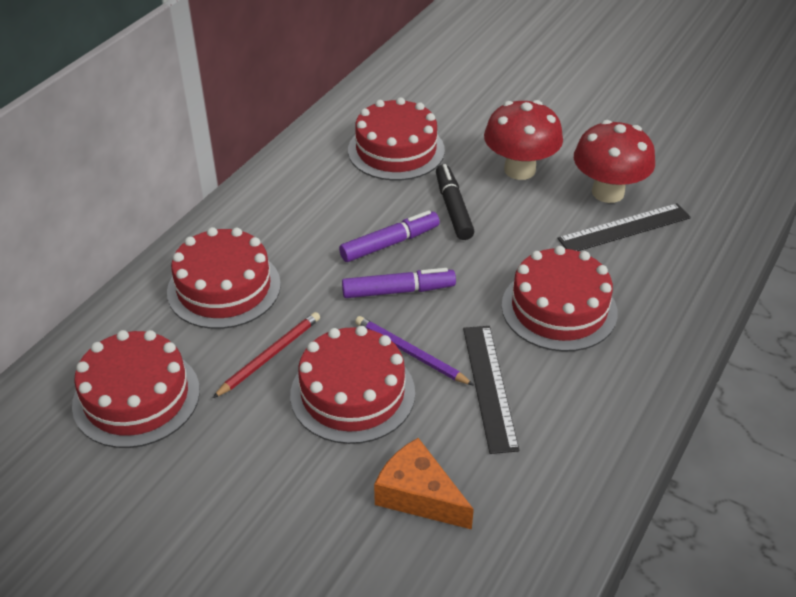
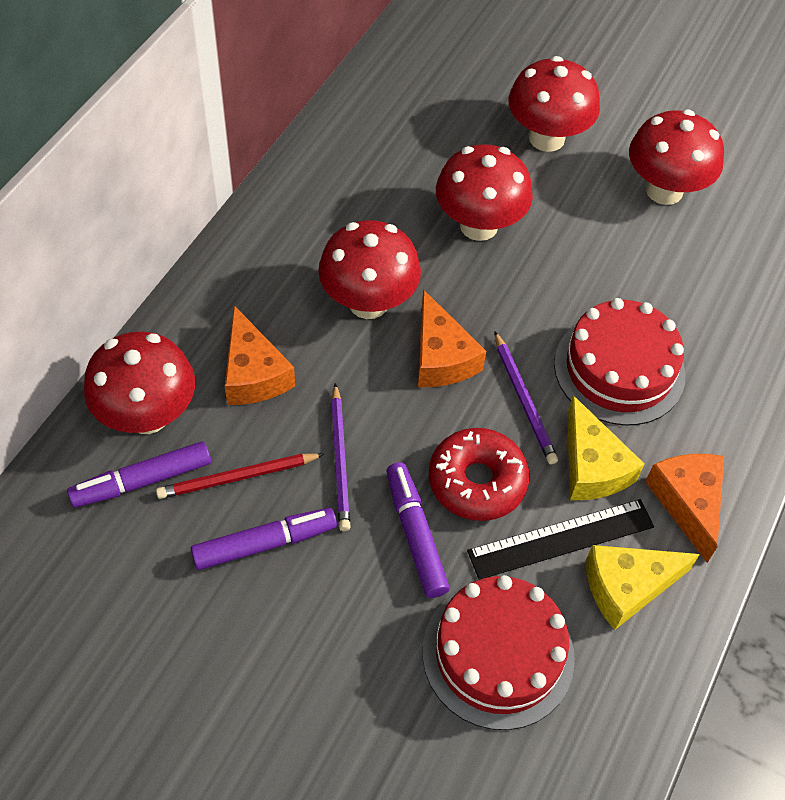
black marker: 1 -> 0
black ruler: 2 -> 1
orange cheese: 1 -> 3
purple marker: 2 -> 3
purple pencil: 1 -> 2
red cake: 5 -> 2
red donut: 0 -> 1
red mushroom: 2 -> 5
yellow cheese: 0 -> 2

